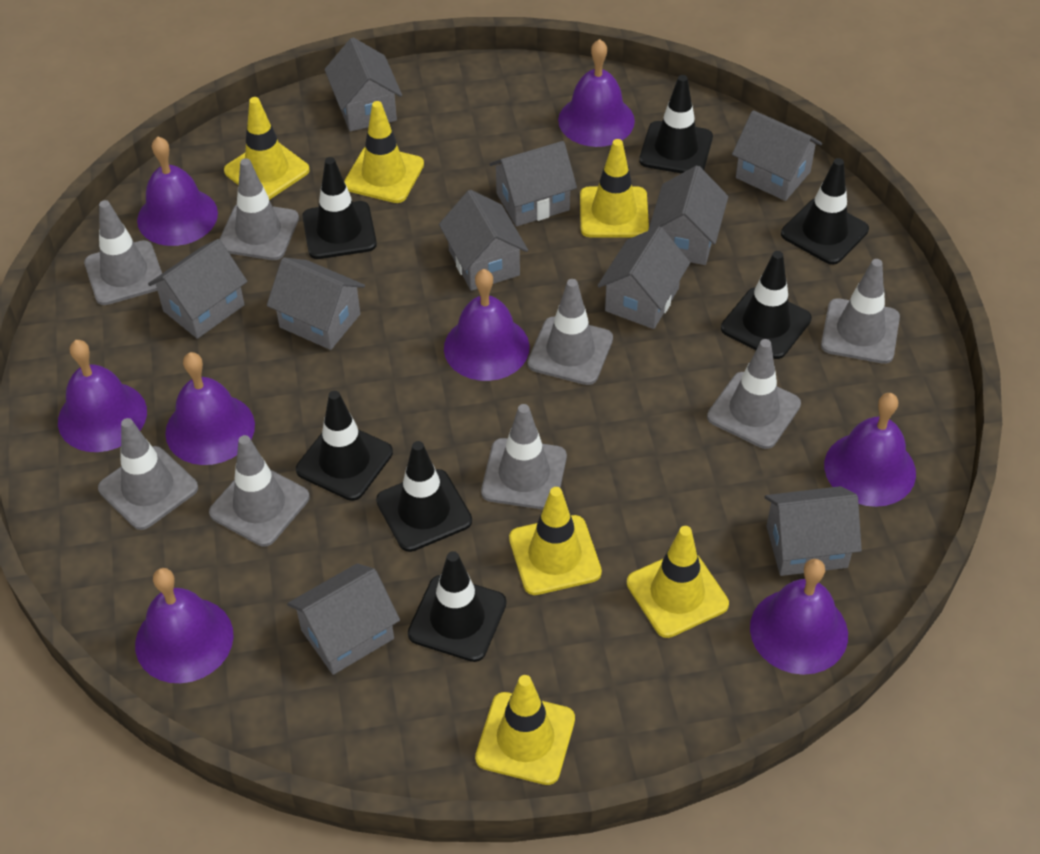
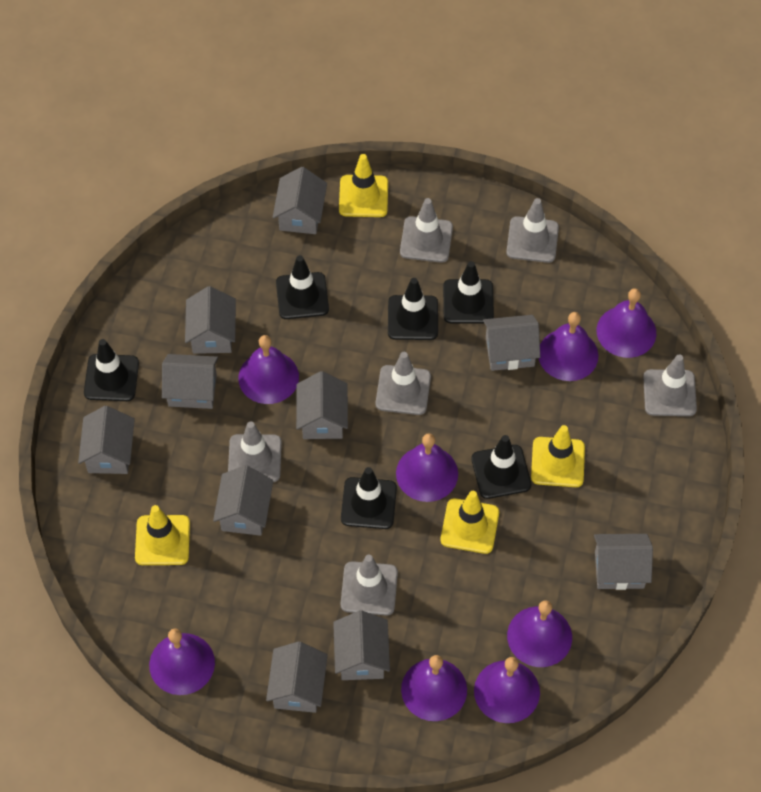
black traffic cone: 7 -> 6
grey traffic cone: 8 -> 6
yellow traffic cone: 6 -> 4

